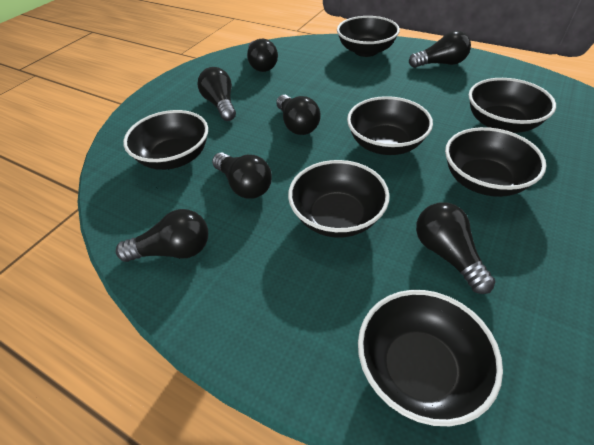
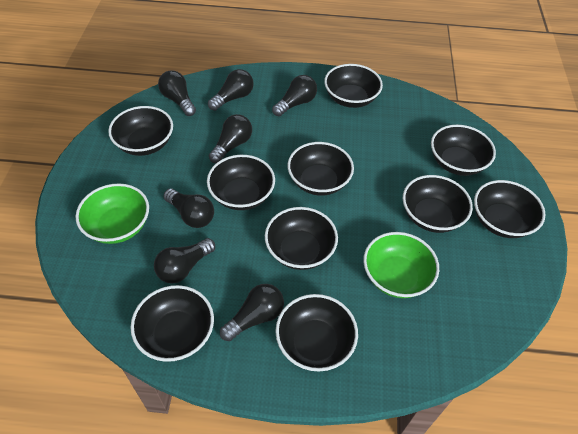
black bowl: 7 -> 10
green bowl: 0 -> 2

